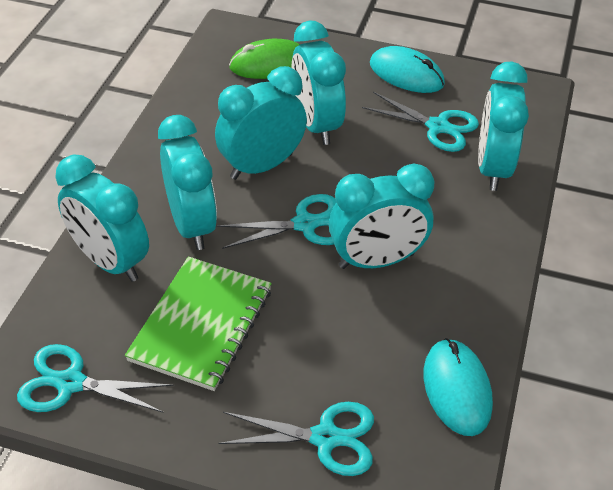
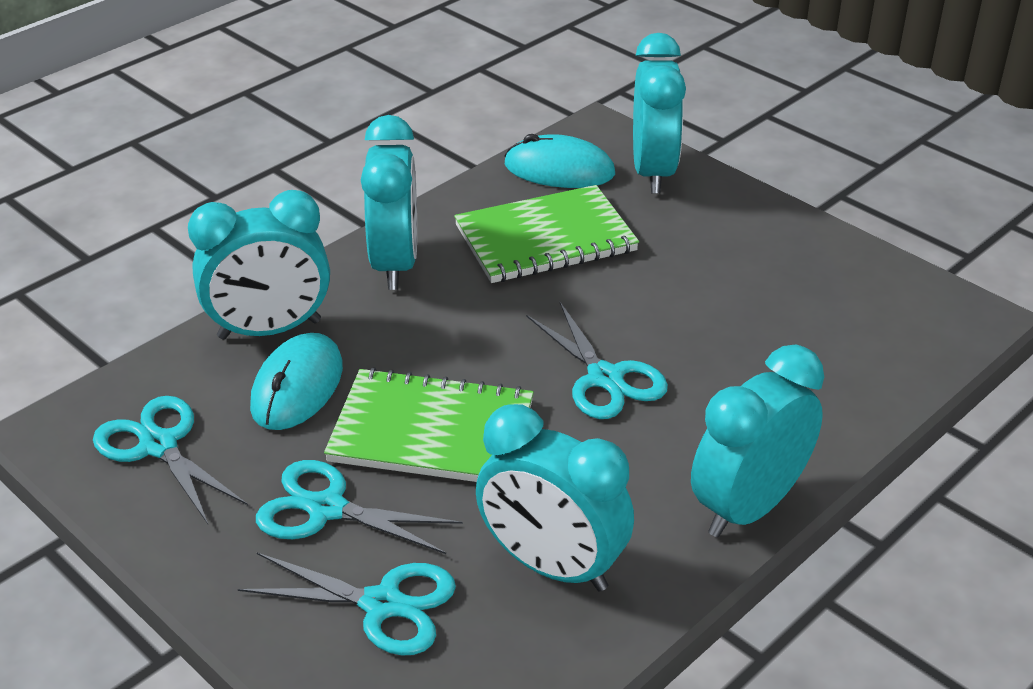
green mouse: 1 -> 0
green notebook: 1 -> 2
turquoise clock: 6 -> 5

